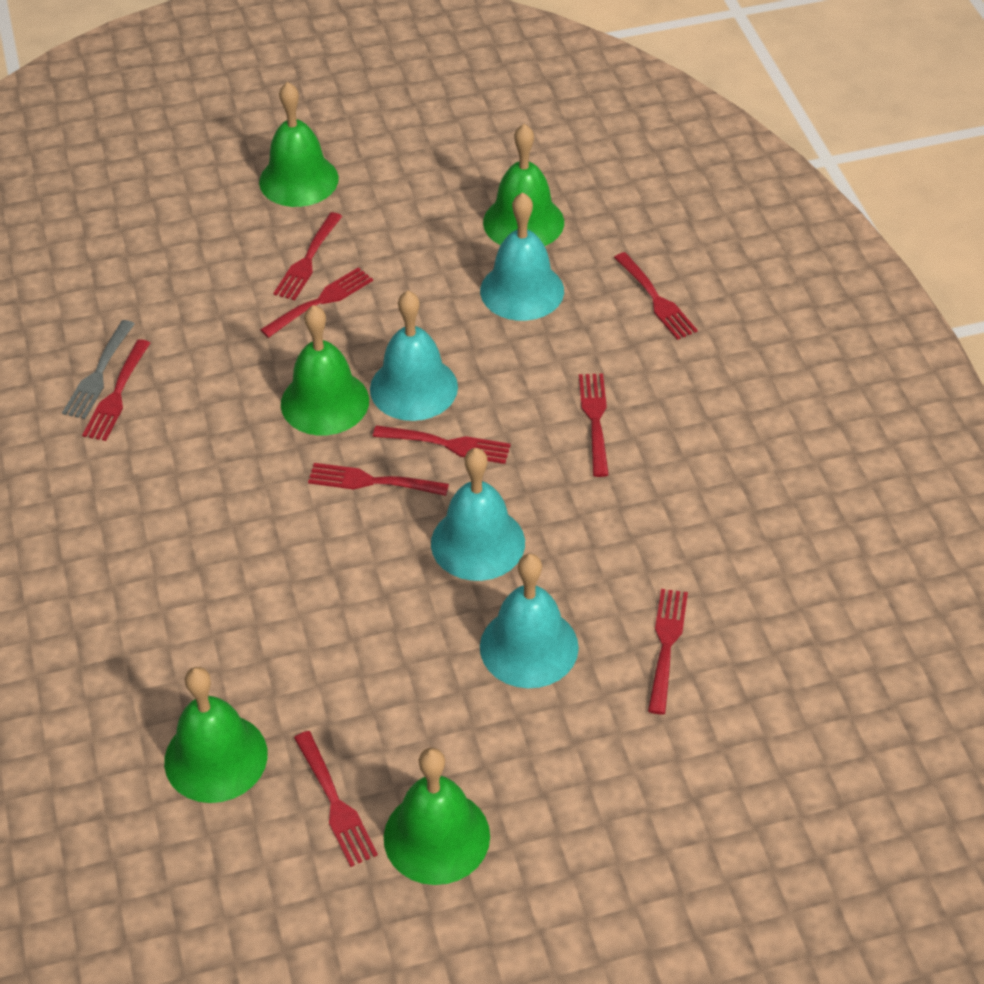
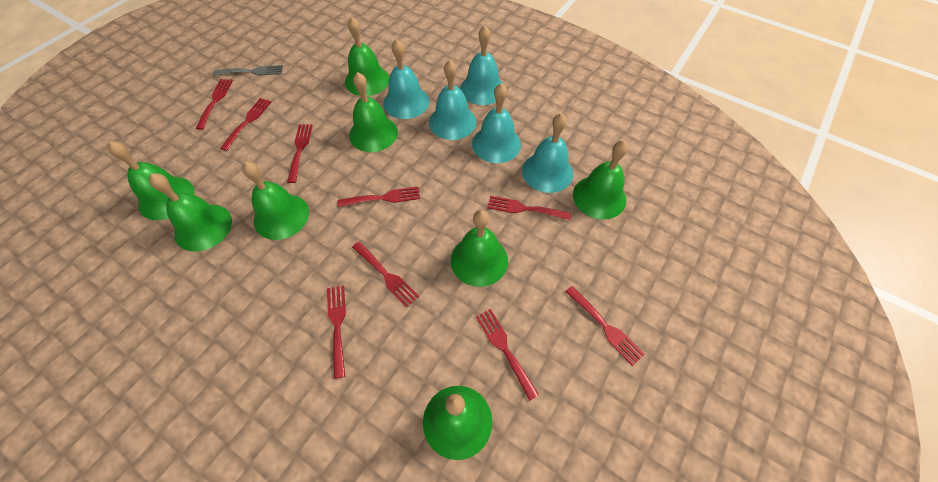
green bell: 5 -> 8
turquoise bell: 4 -> 5

